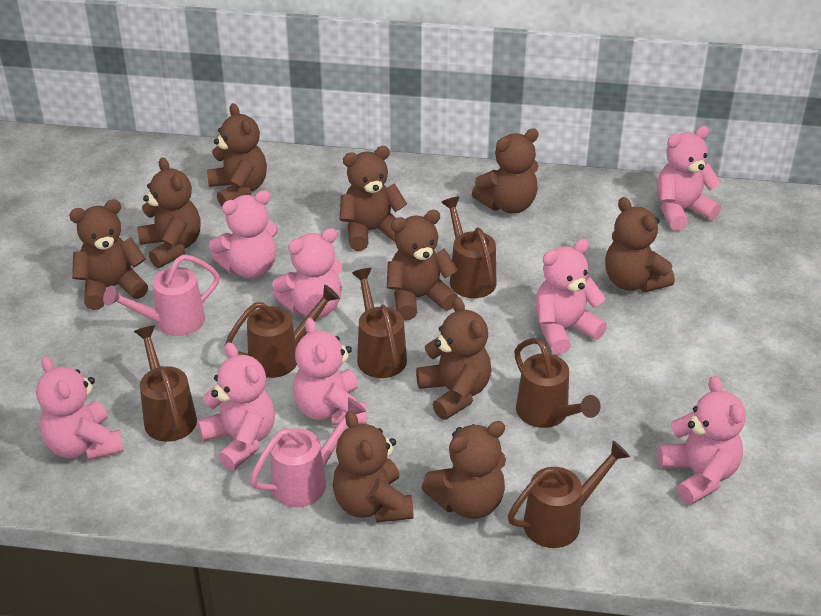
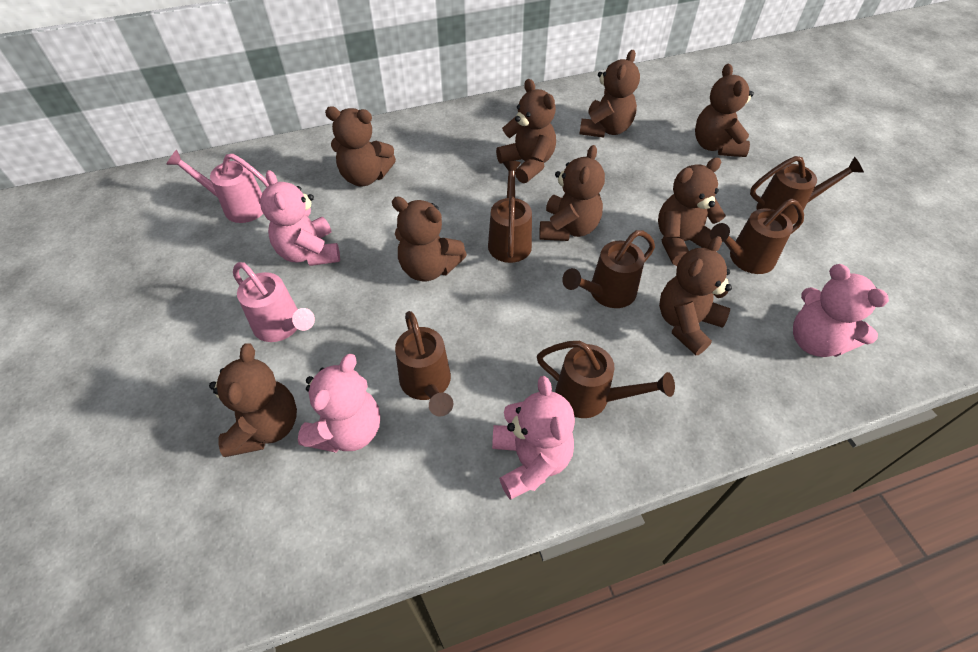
brown teddy bear: 10 -> 9
pink teddy bear: 8 -> 4

